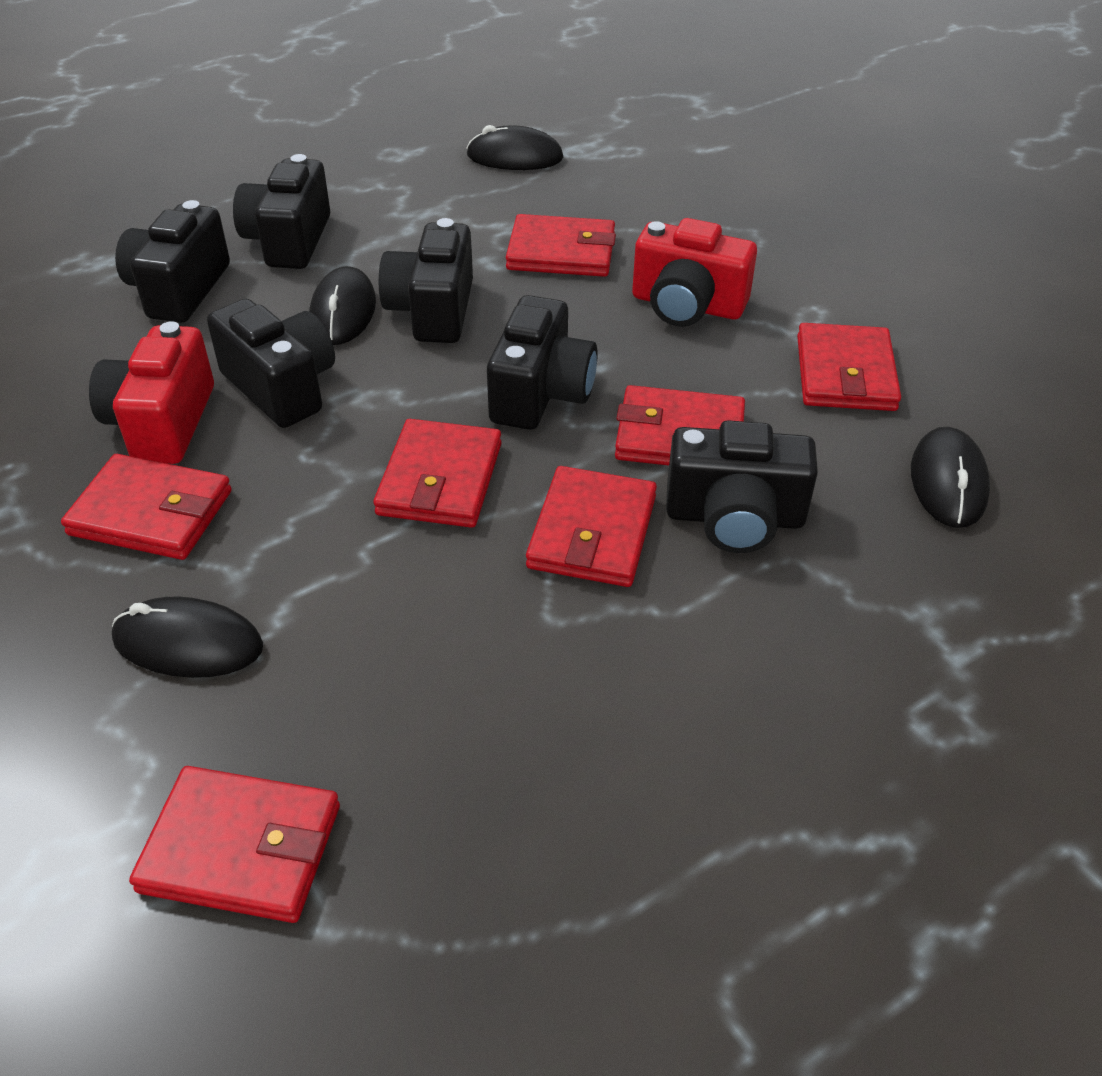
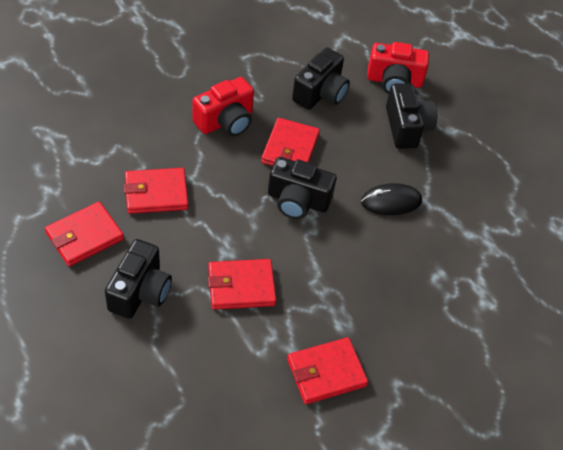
black camera: 6 -> 4
black mouse: 4 -> 1
red wallet: 7 -> 5

